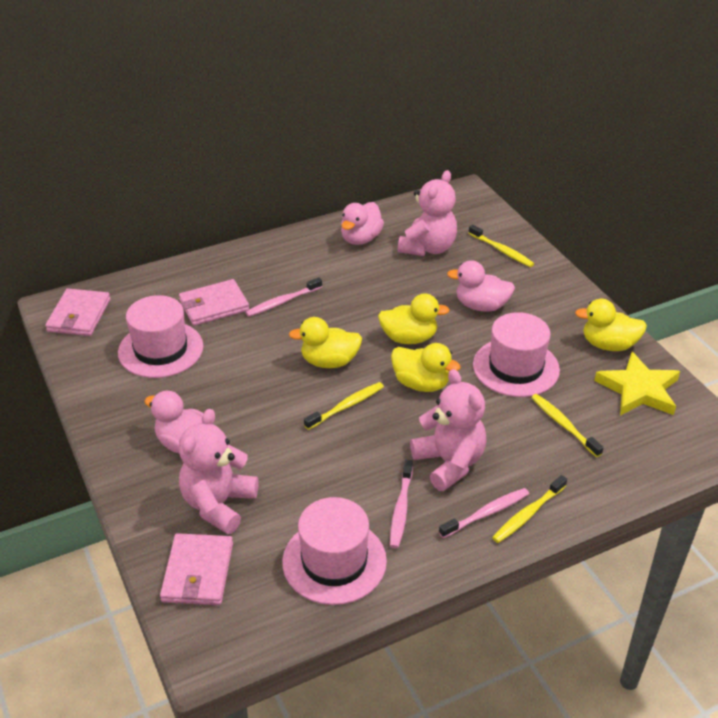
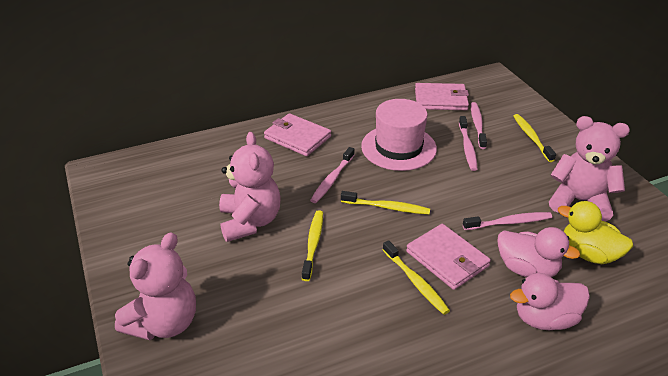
pink duck: 3 -> 2
pink hat: 3 -> 1
pink toothbrush: 3 -> 4
yellow duck: 4 -> 1
yellow star: 1 -> 0

